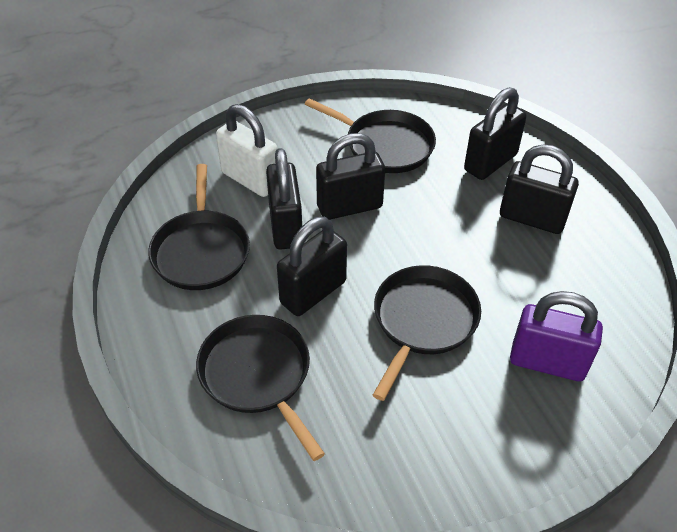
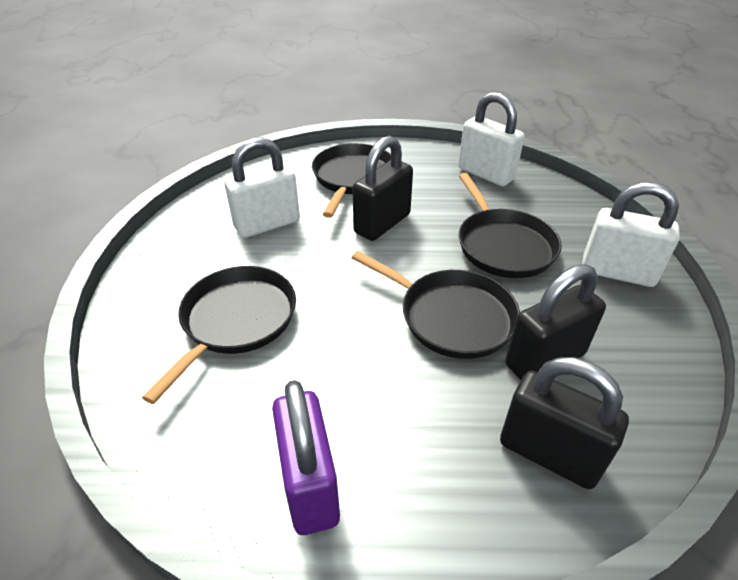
black padlock: 5 -> 3
white padlock: 1 -> 3

